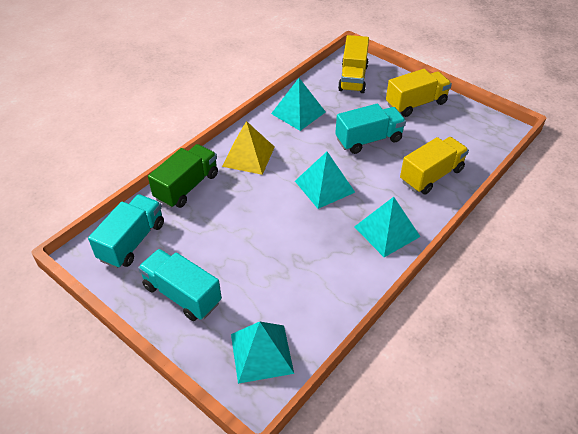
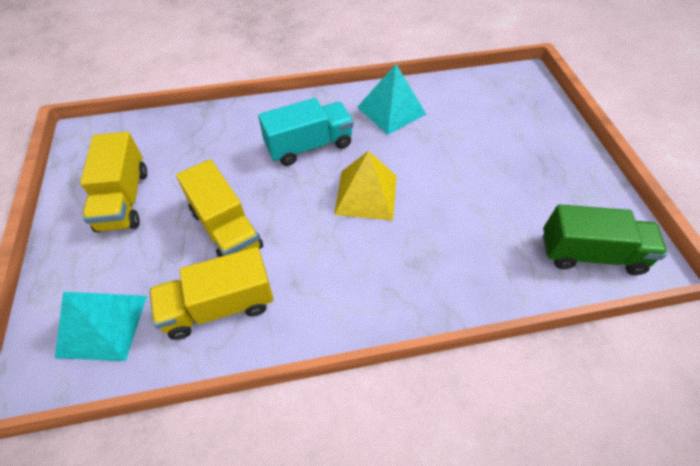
turquoise pyramid: 4 -> 2
turquoise truck: 3 -> 1

